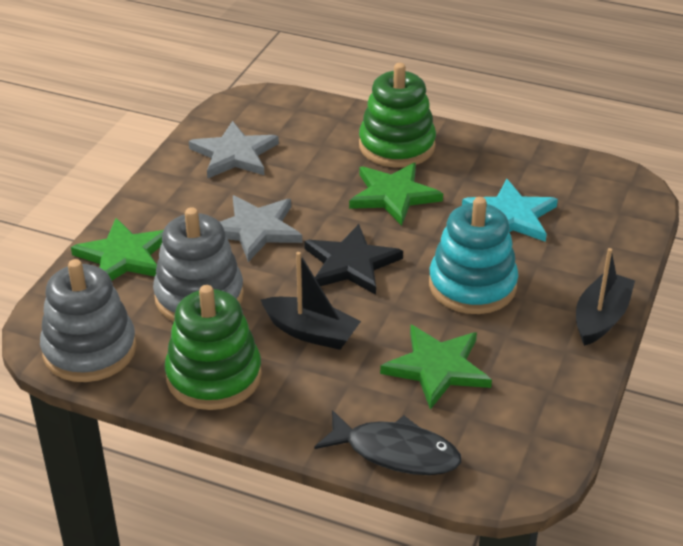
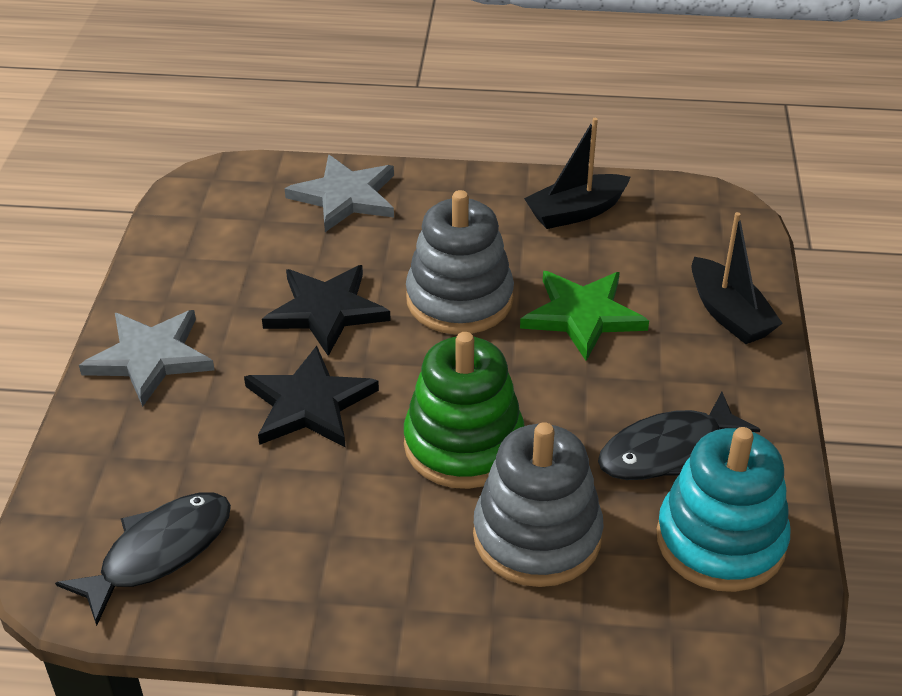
black fish: 1 -> 2
black star: 1 -> 2
green stacking toy: 2 -> 1
green star: 3 -> 1
turquoise star: 1 -> 0

